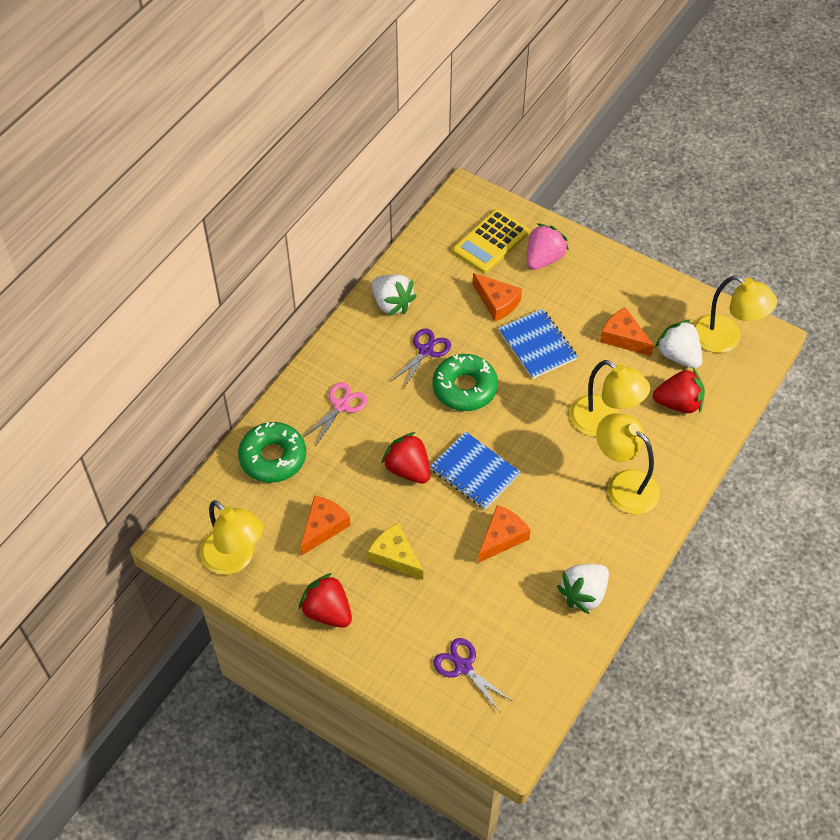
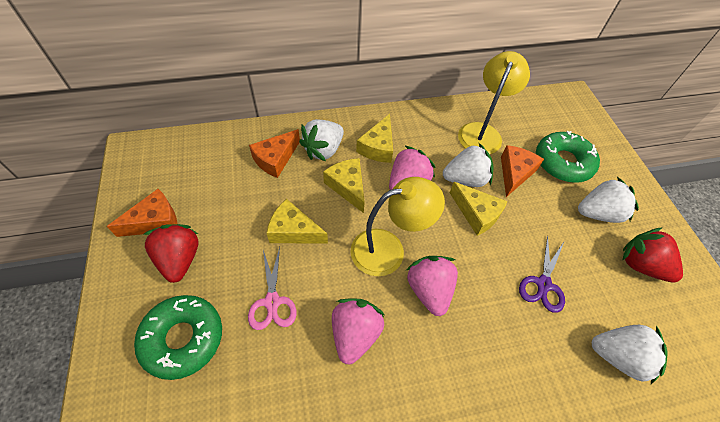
blue notebook: 2 -> 0
orange cheese: 4 -> 3
pink strawberry: 1 -> 3
purple scissors: 2 -> 1
red strawberry: 3 -> 2
white strawberry: 3 -> 4
yellow calculator: 1 -> 0
yellow cheese: 1 -> 4
yellow lamp: 4 -> 2

